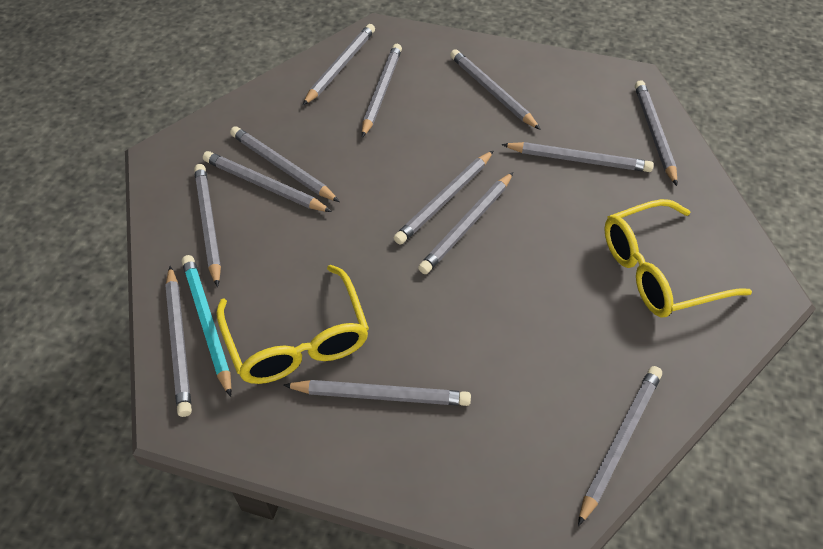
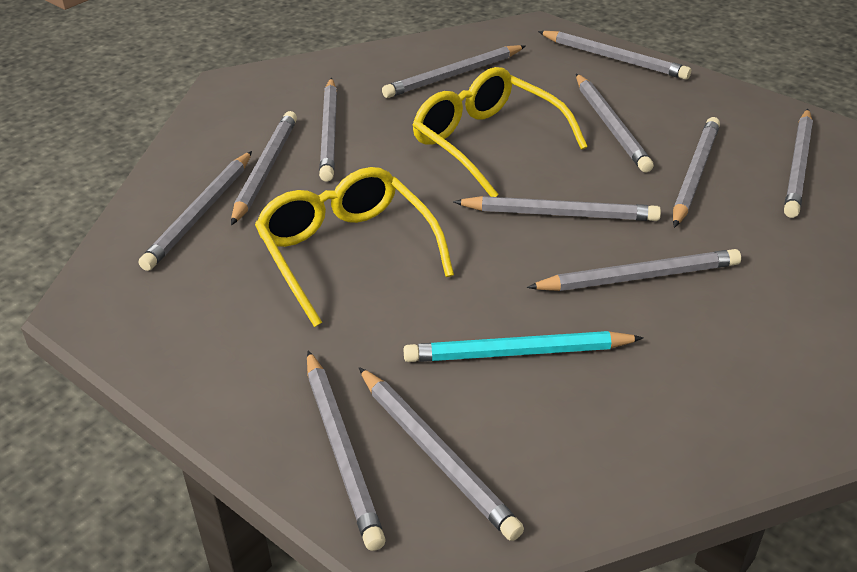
grey pencil: 13 -> 12

